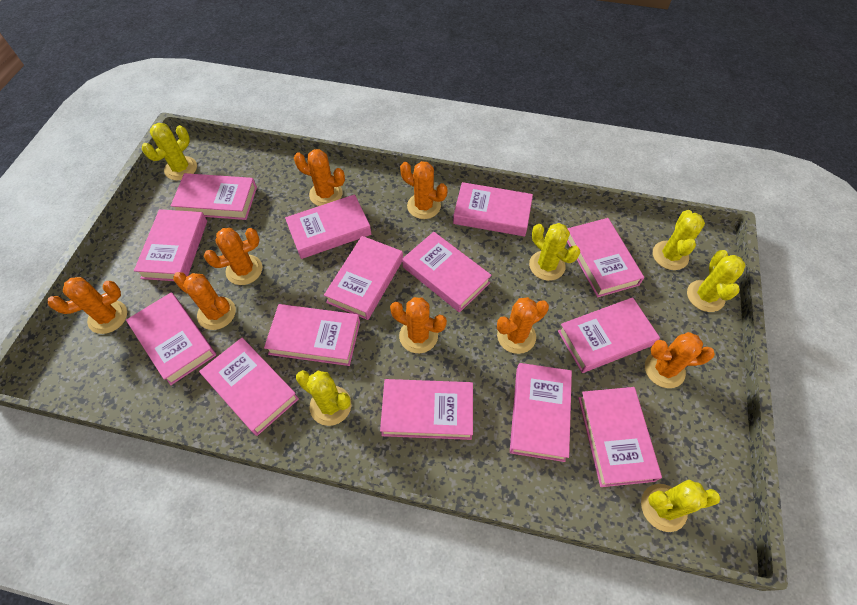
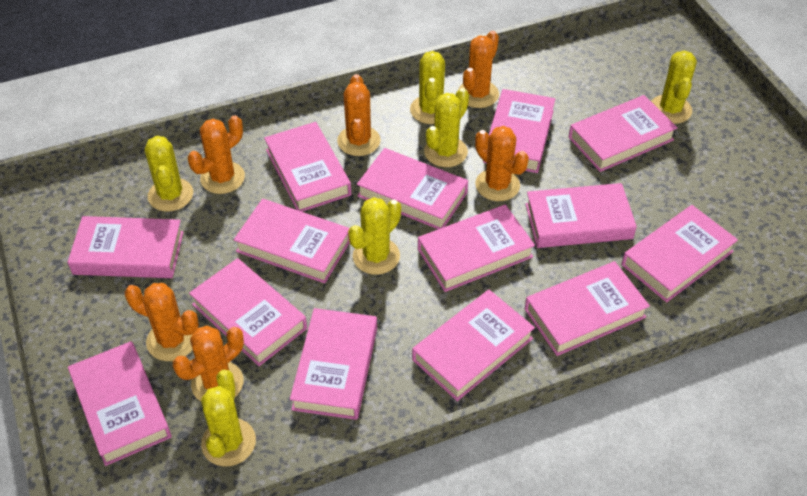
orange cactus: 8 -> 6

